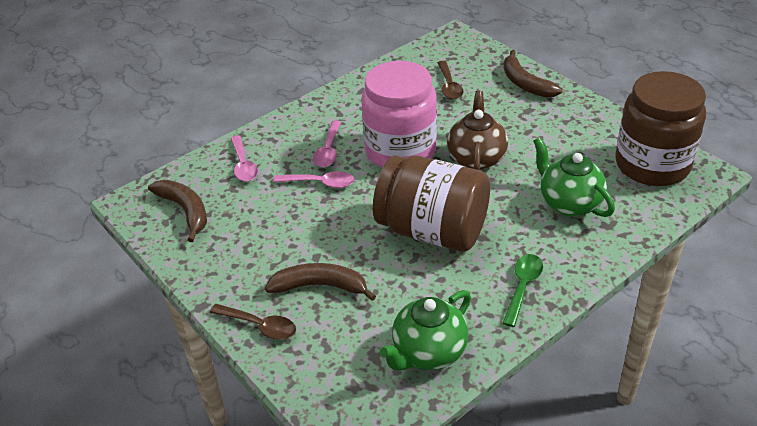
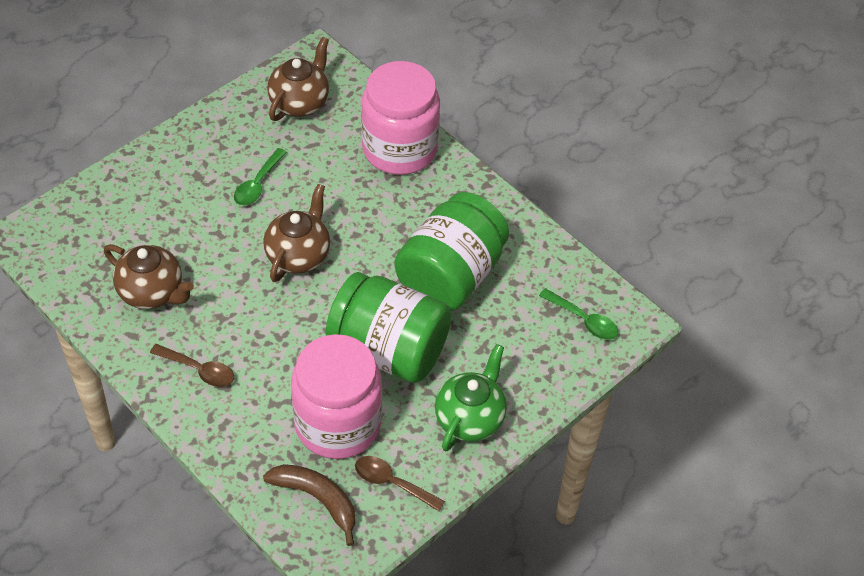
brown banana: 3 -> 1
brown jar: 2 -> 0
brown teapot: 1 -> 3
green jar: 0 -> 2
green spoon: 1 -> 2
green teapot: 2 -> 1
pink jar: 1 -> 2
pink spoon: 3 -> 0

